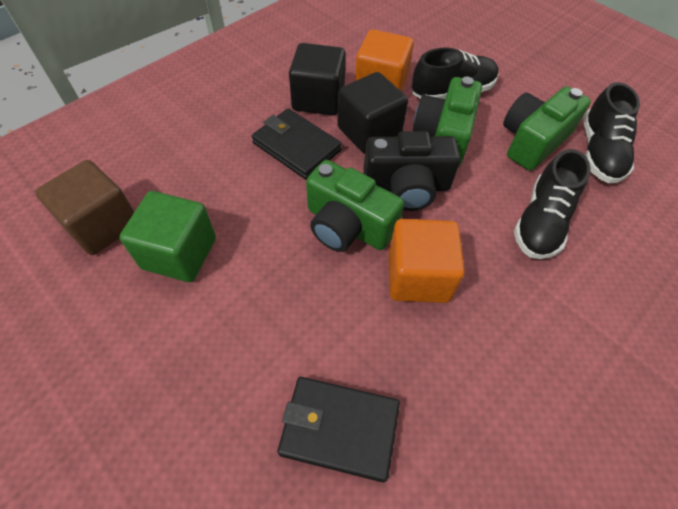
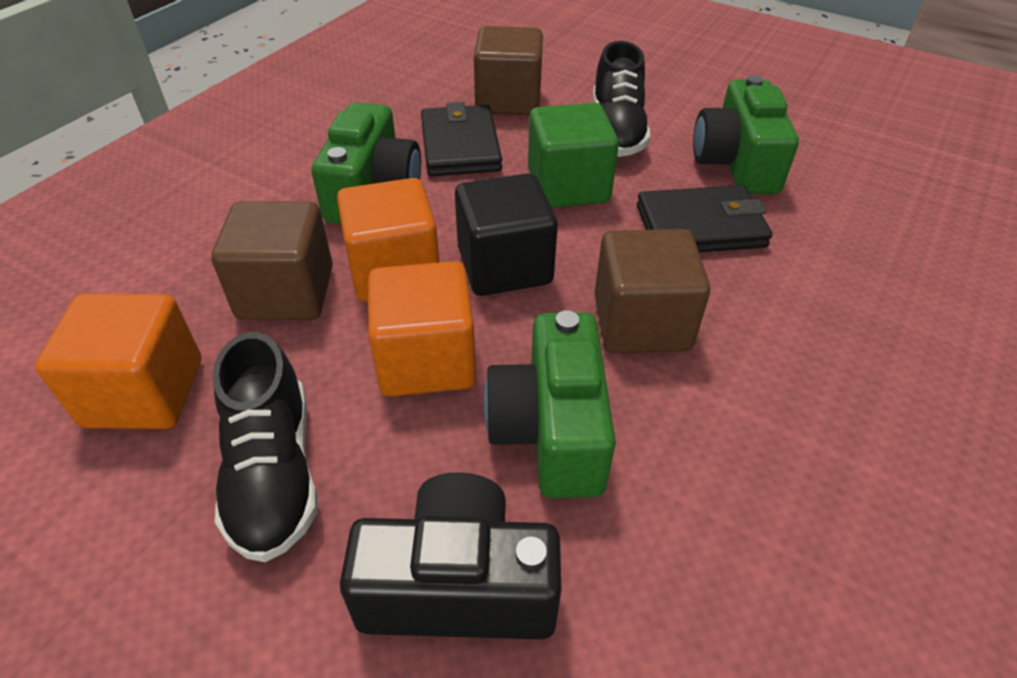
black cube: 2 -> 1
black shoe: 3 -> 2
brown cube: 1 -> 3
orange cube: 2 -> 3

